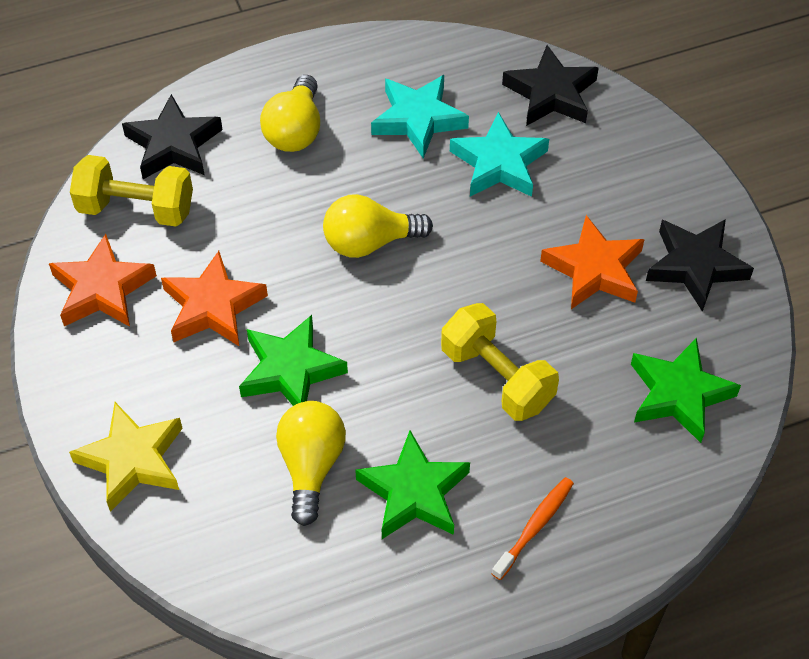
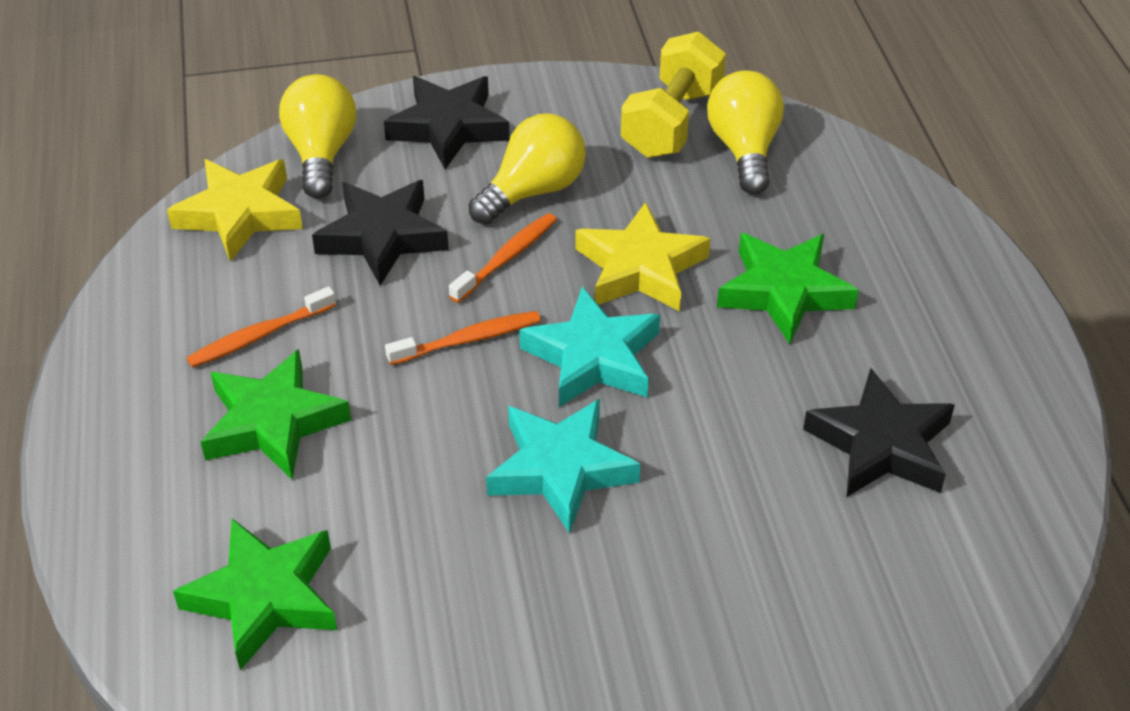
orange star: 3 -> 0
orange toothbrush: 1 -> 3
yellow dumbbell: 2 -> 1
yellow star: 1 -> 2

